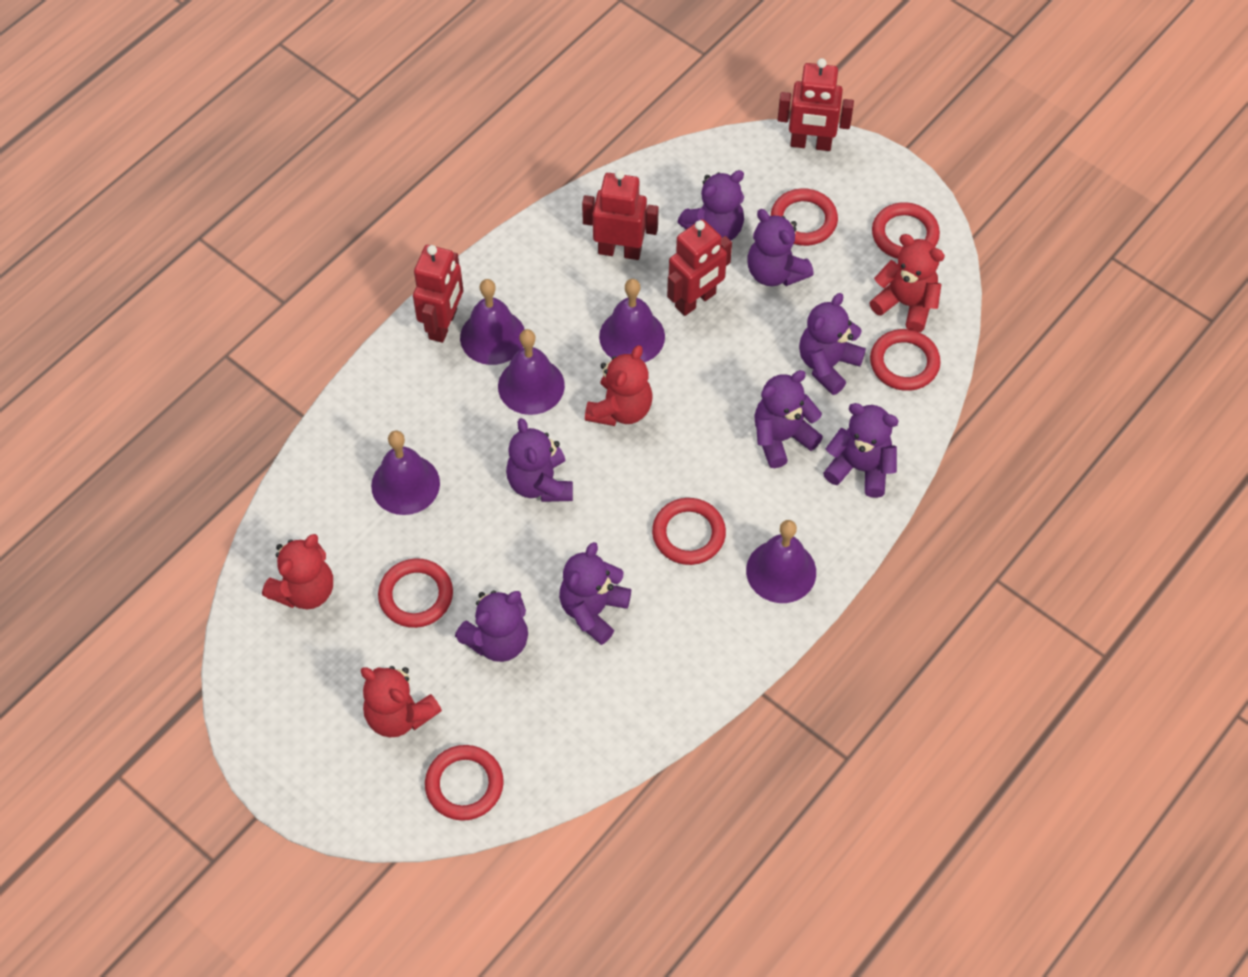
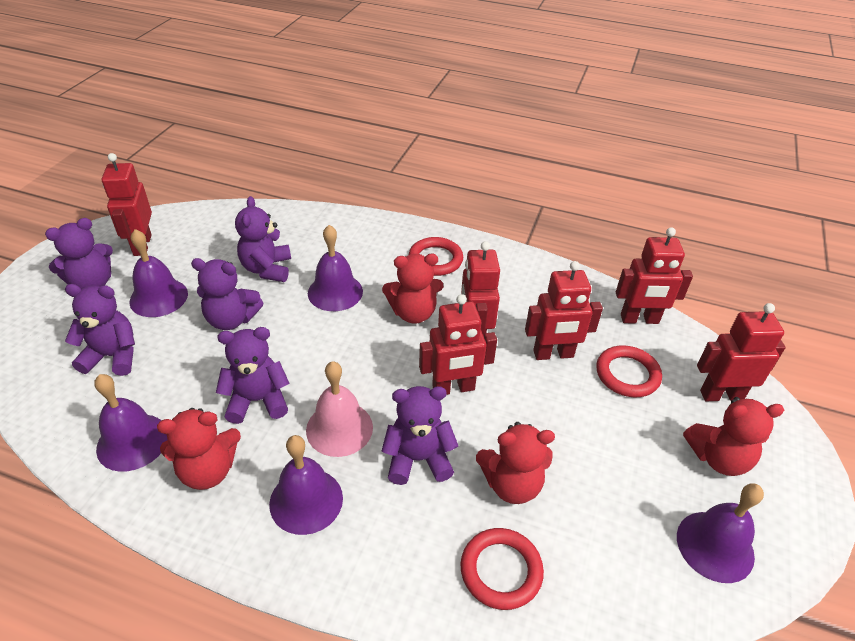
pink bell: 0 -> 1
purple teddy bear: 8 -> 6
red ring: 6 -> 3
red robot: 4 -> 6

